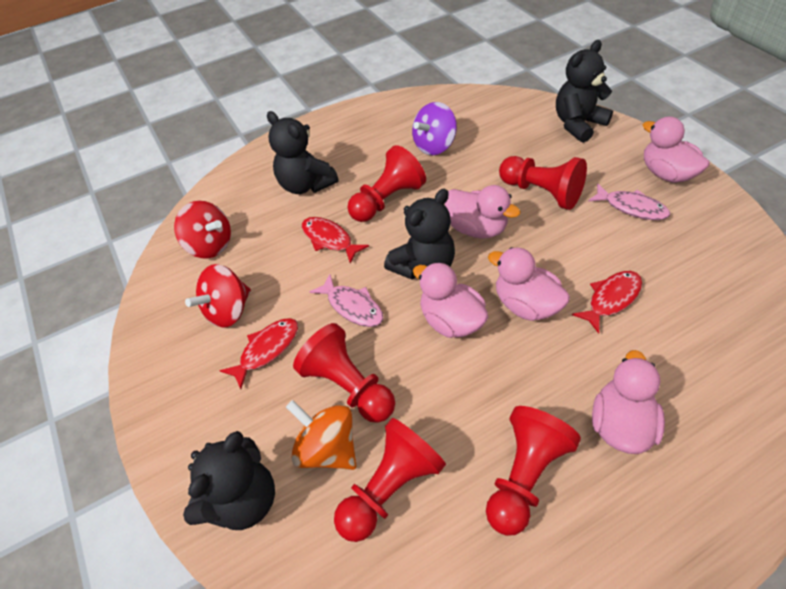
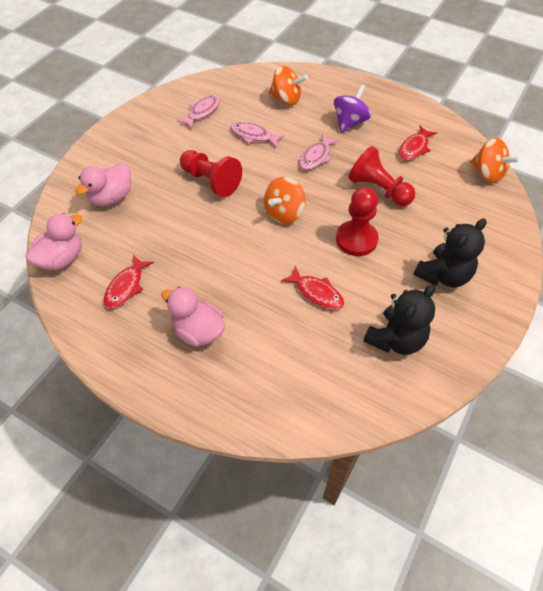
black teddy bear: 4 -> 2
orange spinning top: 1 -> 3
pink duck: 5 -> 3
pink fish: 2 -> 3
red pawn: 5 -> 3
red spinning top: 2 -> 0

